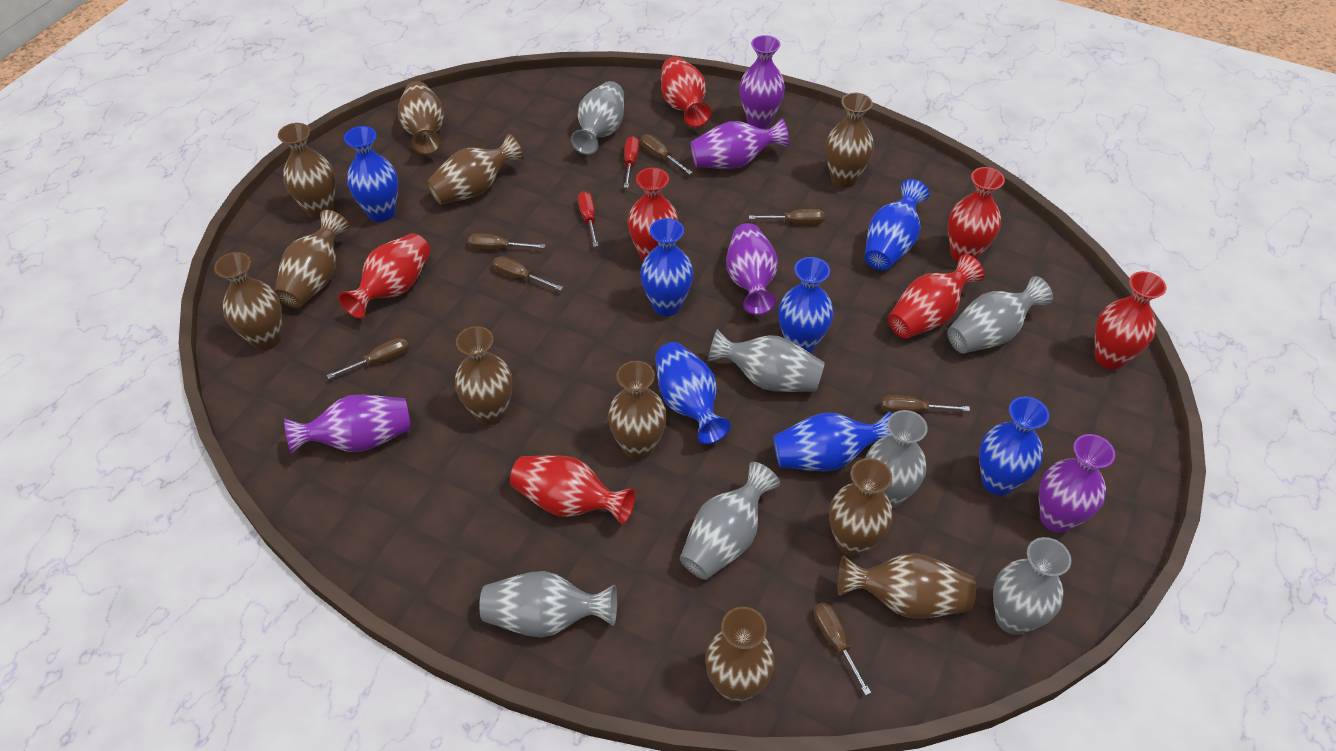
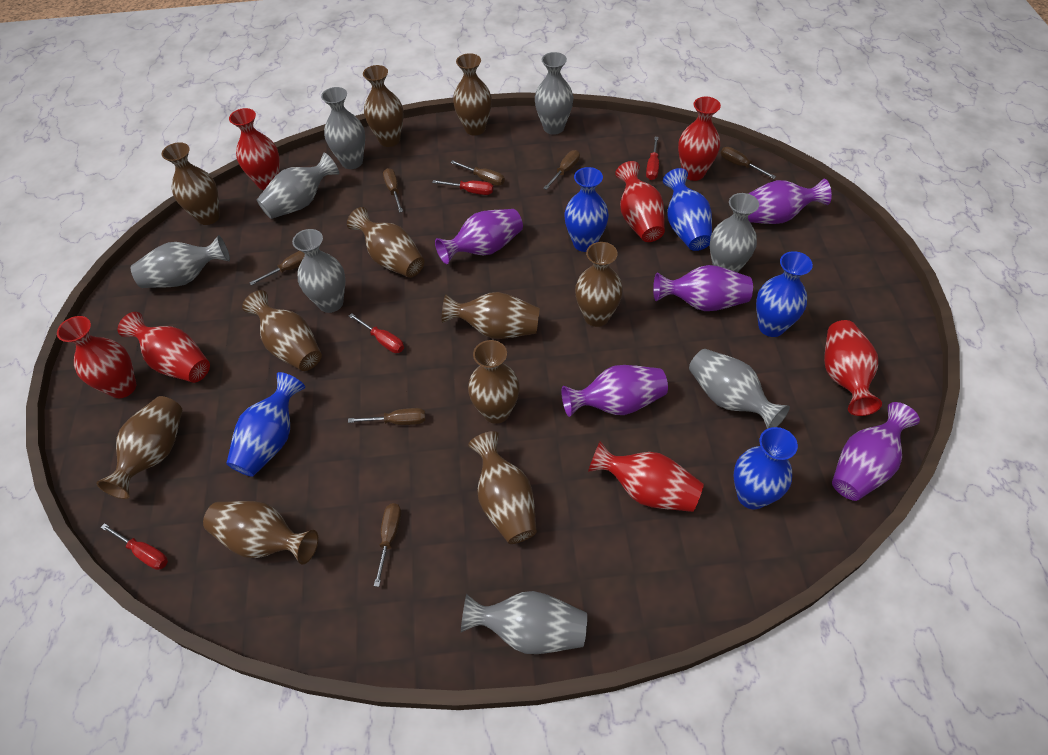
blue vase: 7 -> 5
grey vase: 7 -> 8
red screwdriver: 2 -> 4

